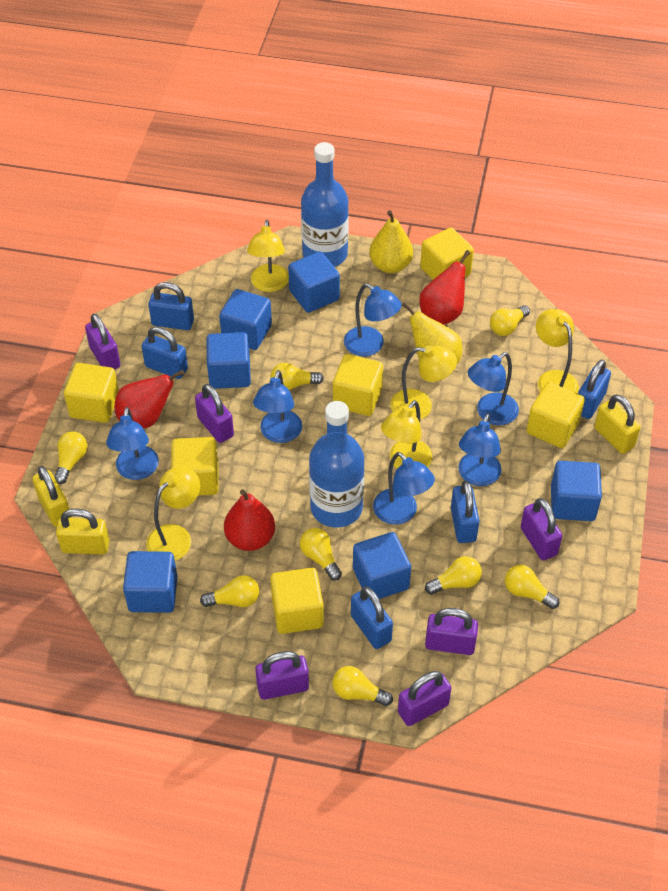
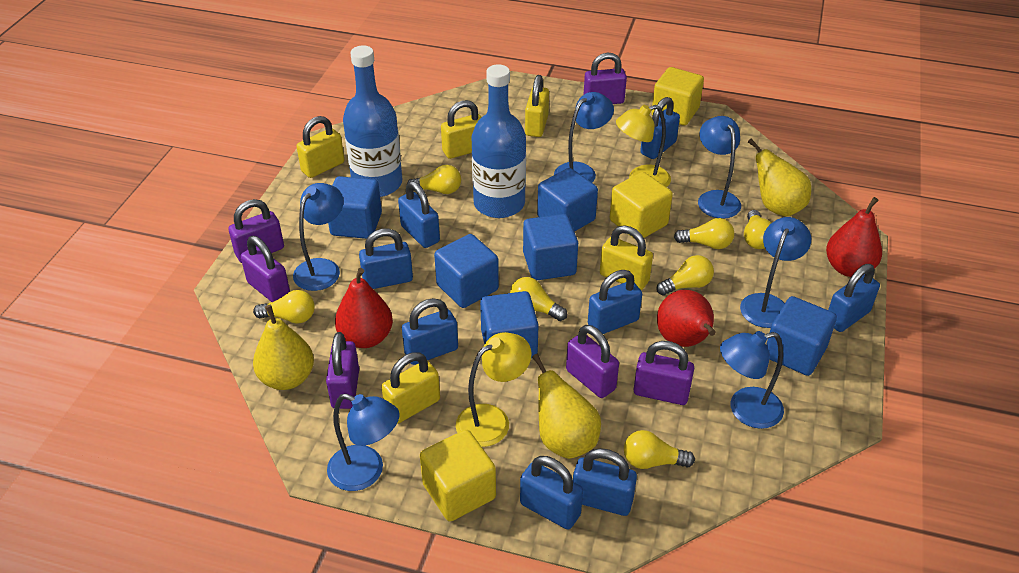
blue padlock: 5 -> 8
yellow cube: 6 -> 3
yellow lamp: 5 -> 2
yellow light bulb: 8 -> 7
yellow padlock: 3 -> 5
yellow pear: 2 -> 3

